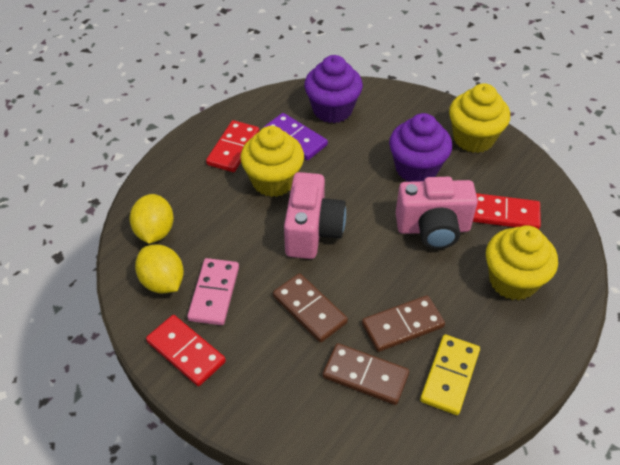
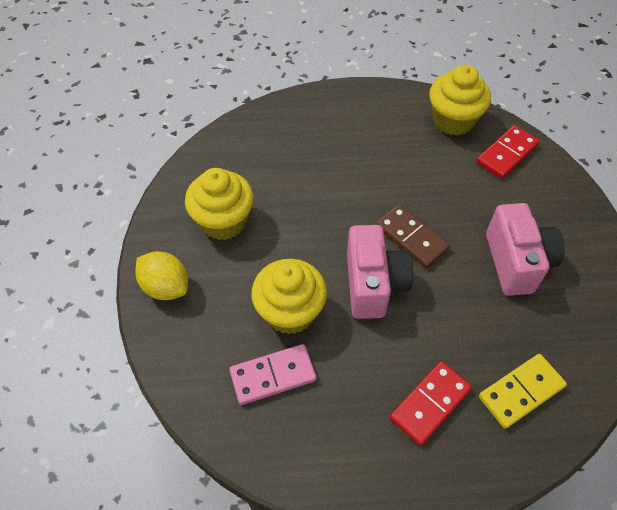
brown domino: 3 -> 1
purple cupcake: 2 -> 0
purple domino: 1 -> 0
red domino: 3 -> 2
yellow lemon: 2 -> 1

